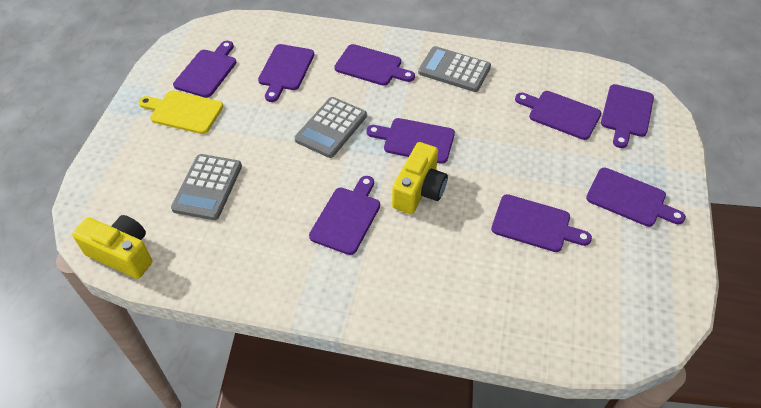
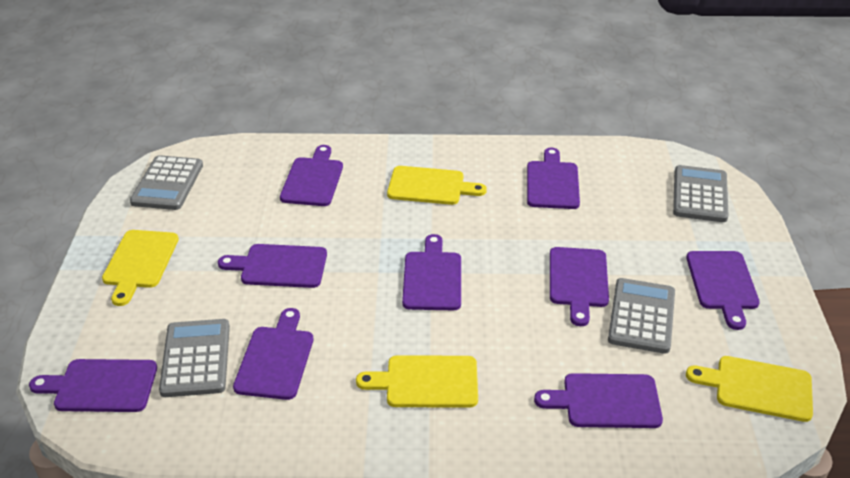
grey calculator: 3 -> 4
yellow camera: 2 -> 0
yellow cutting board: 1 -> 4

